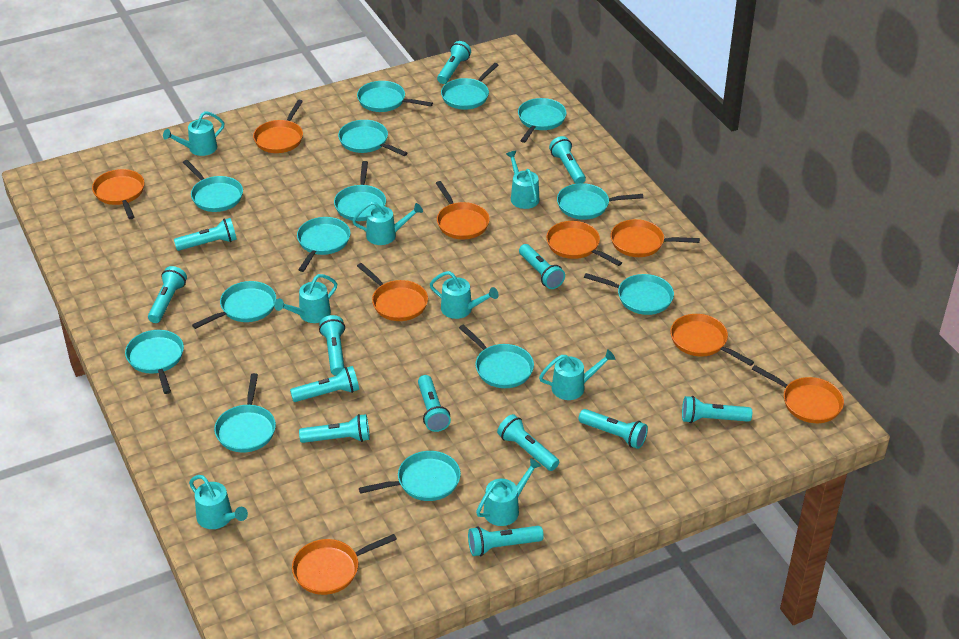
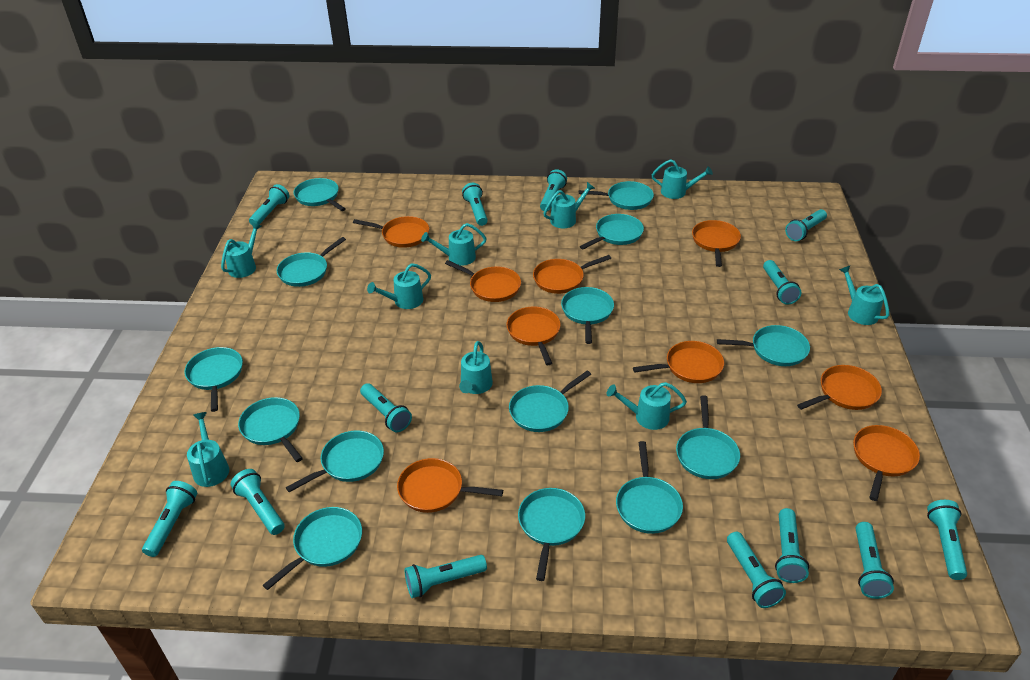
turquoise watering can: 8 -> 9

